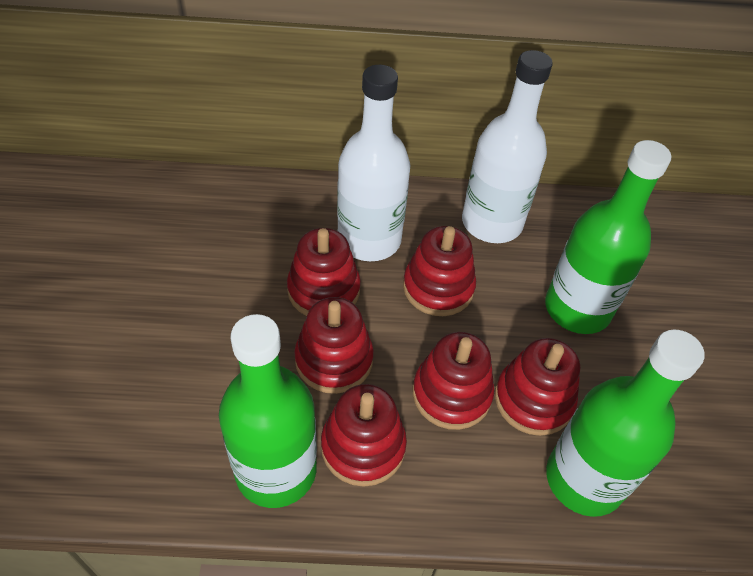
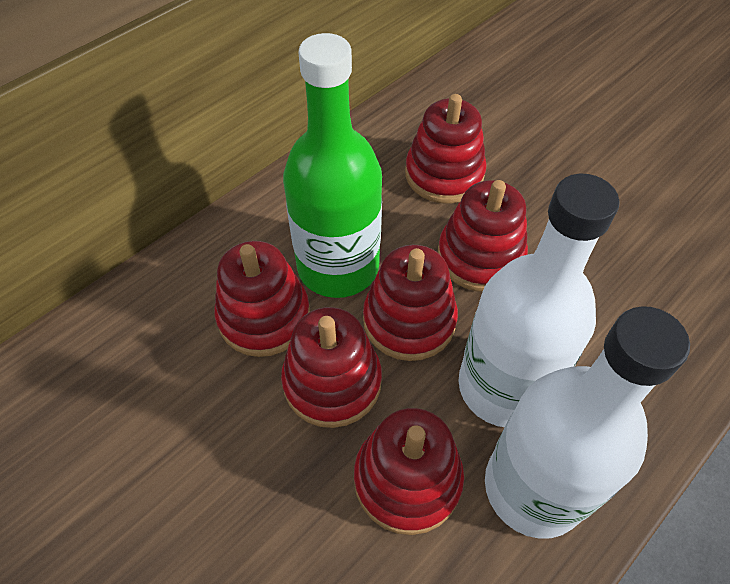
green bottle: 3 -> 1

